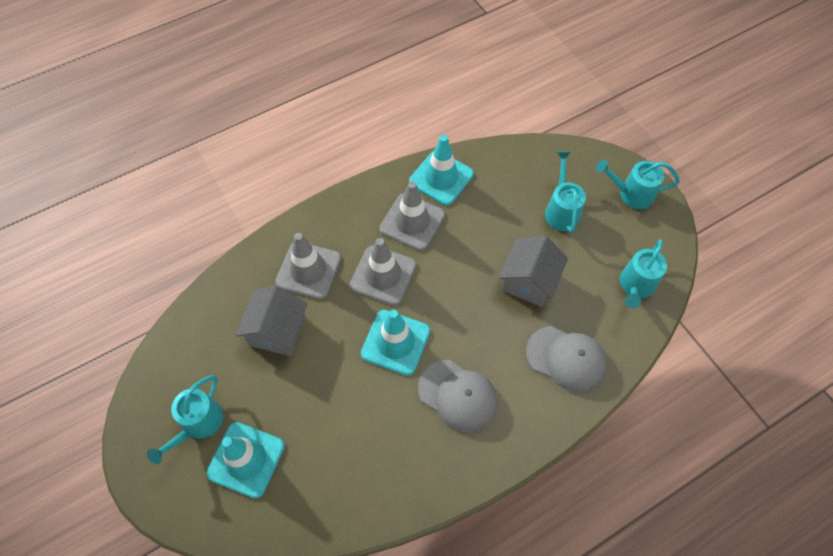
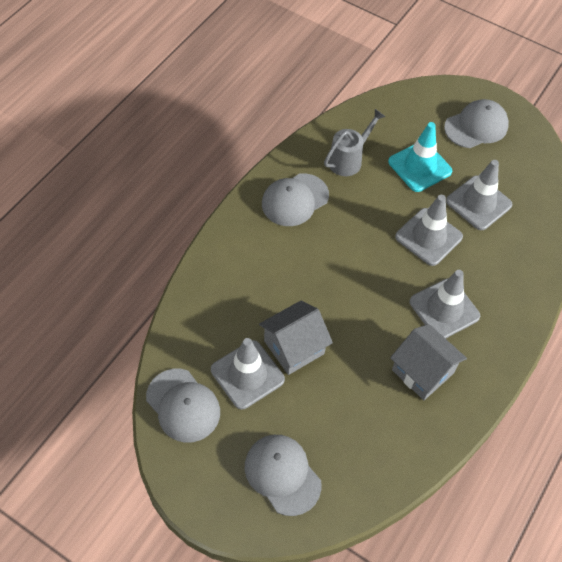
grey cap: 2 -> 4
grey traffic cone: 3 -> 4
grey watering can: 0 -> 1
turquoise traffic cone: 3 -> 1
turquoise watering can: 4 -> 0

